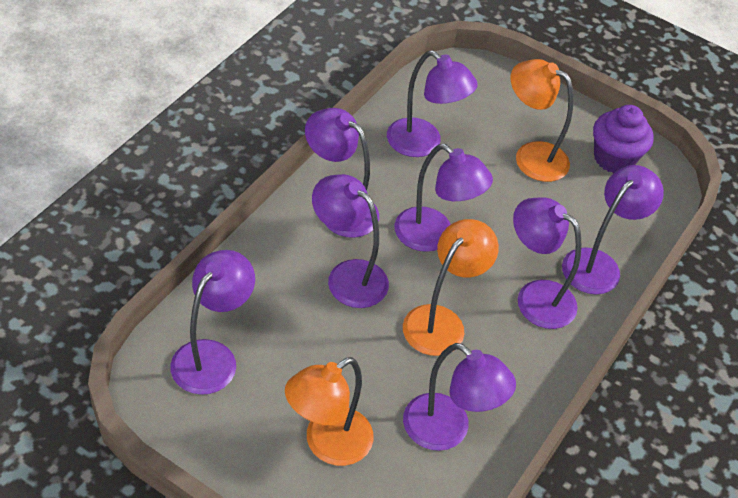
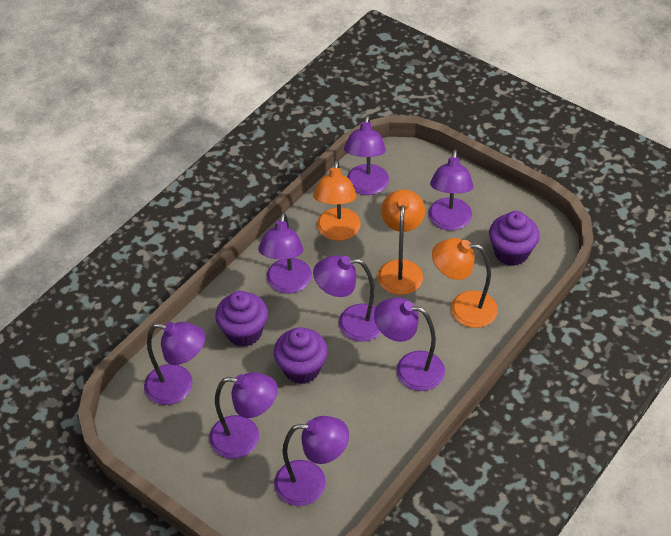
purple cupcake: 1 -> 3

